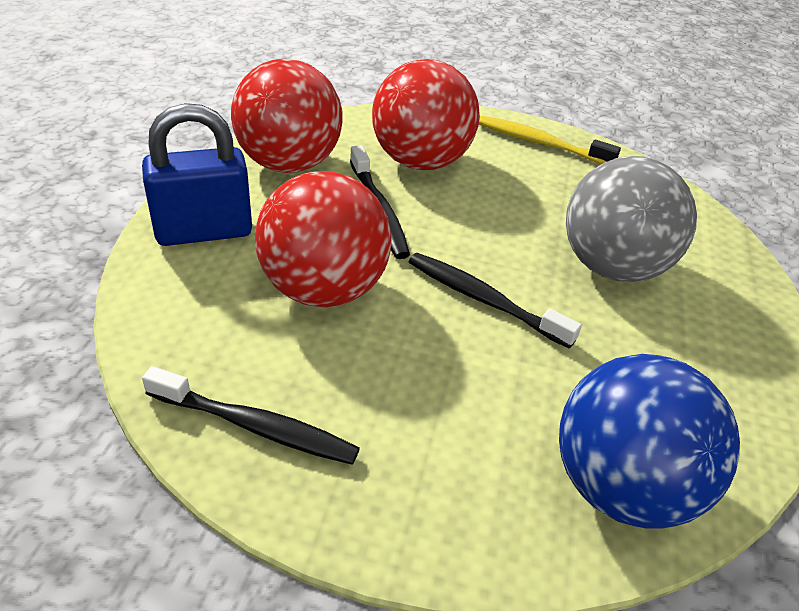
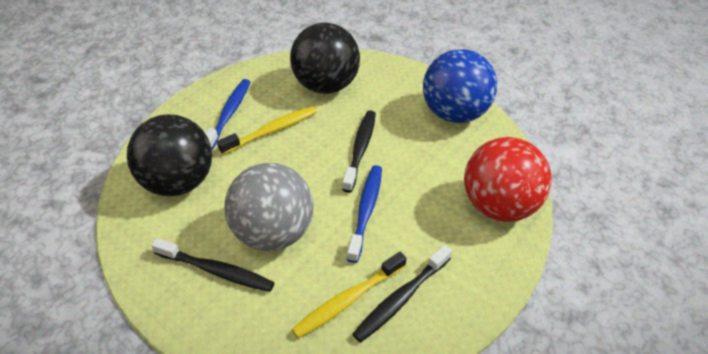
black ball: 0 -> 2
blue padlock: 1 -> 0
blue toothbrush: 0 -> 2
red ball: 3 -> 1
yellow toothbrush: 1 -> 2

